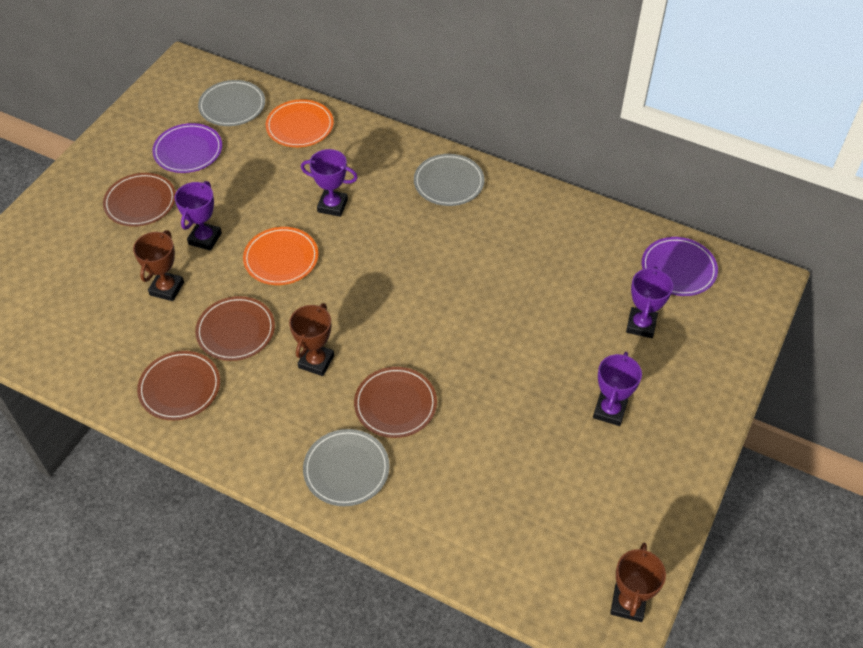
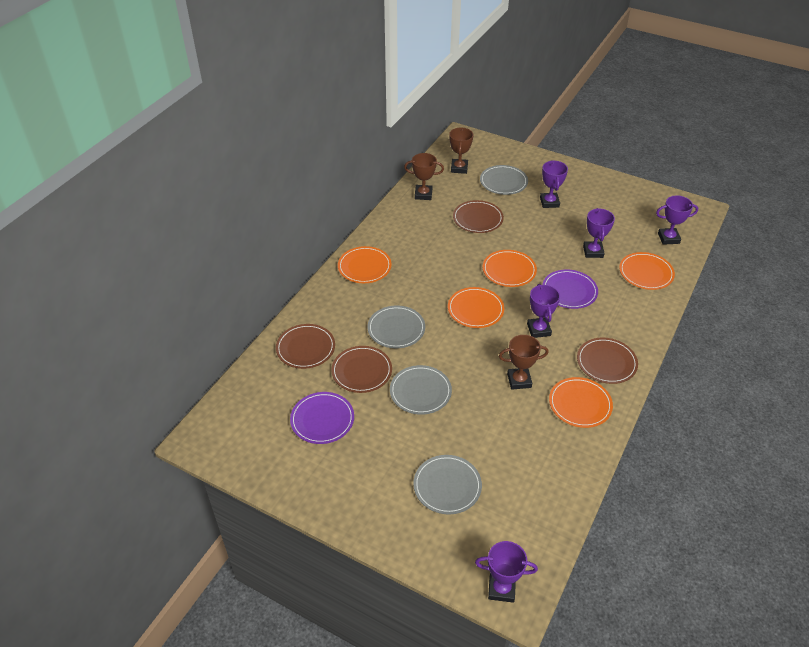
grey plate: 3 -> 4
orange plate: 2 -> 5
purple trophy: 4 -> 5

